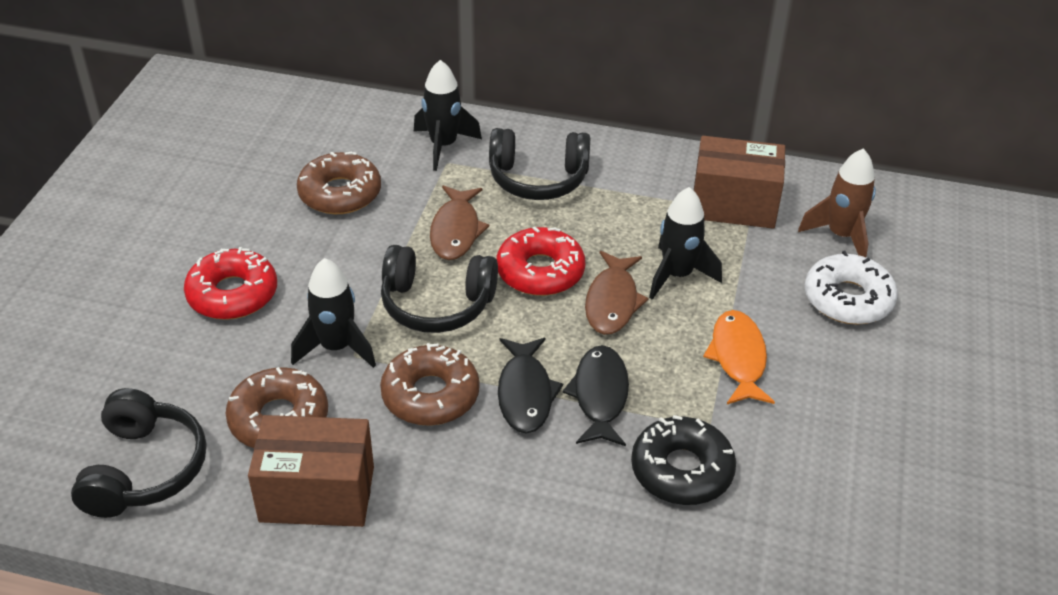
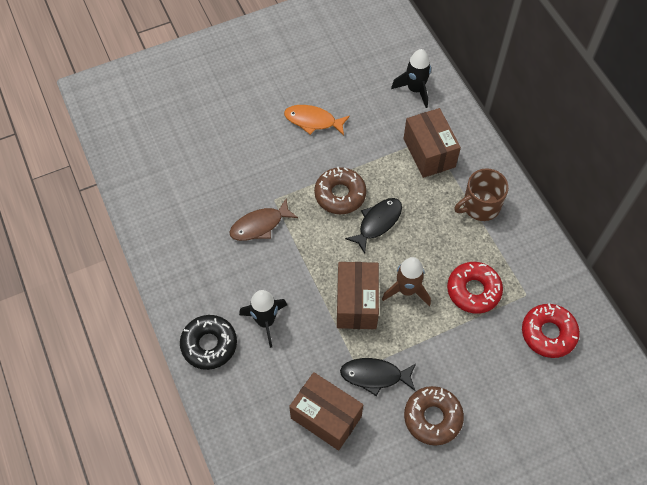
black headphones: 3 -> 0
black rocket: 3 -> 2
brown box: 2 -> 3
brown donut: 3 -> 2
brown fish: 2 -> 1
brown mug: 0 -> 1
white donut: 1 -> 0

